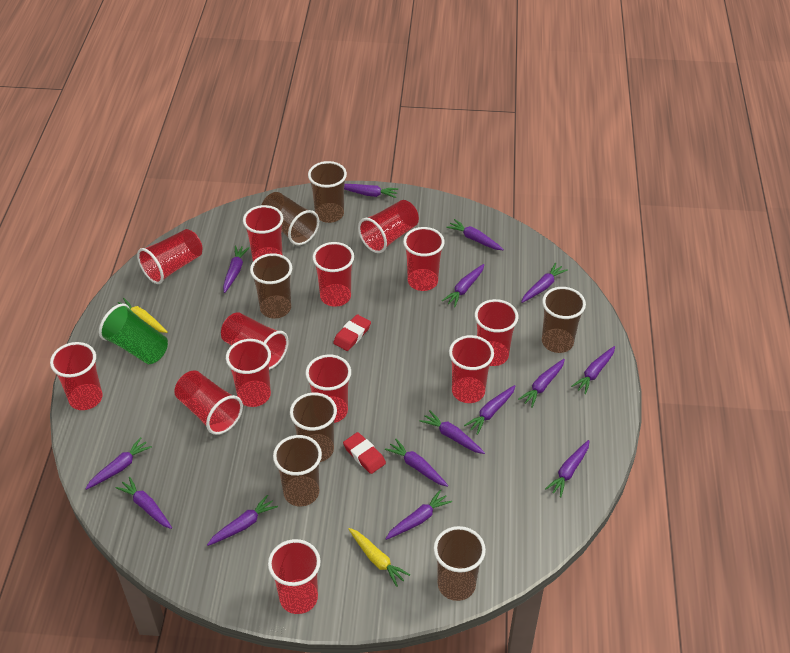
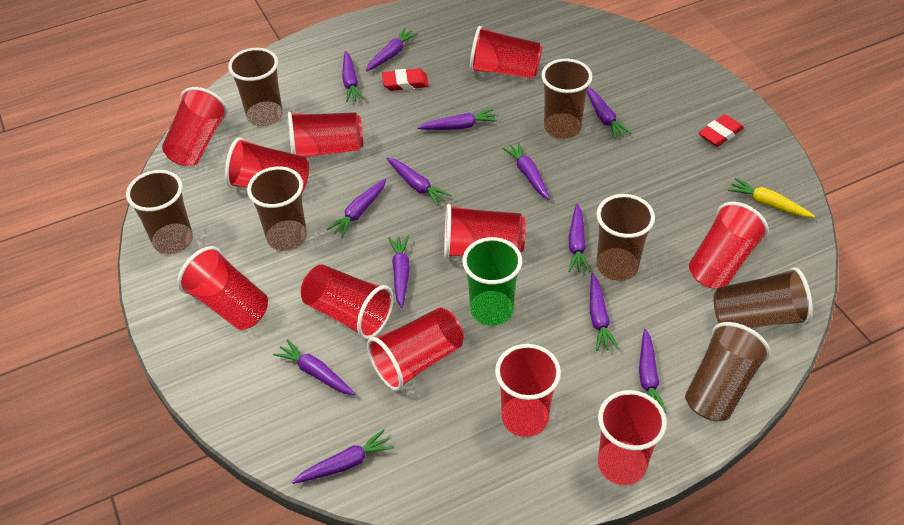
purple carrot: 15 -> 13
red cup: 13 -> 11
yellow carrot: 2 -> 1

